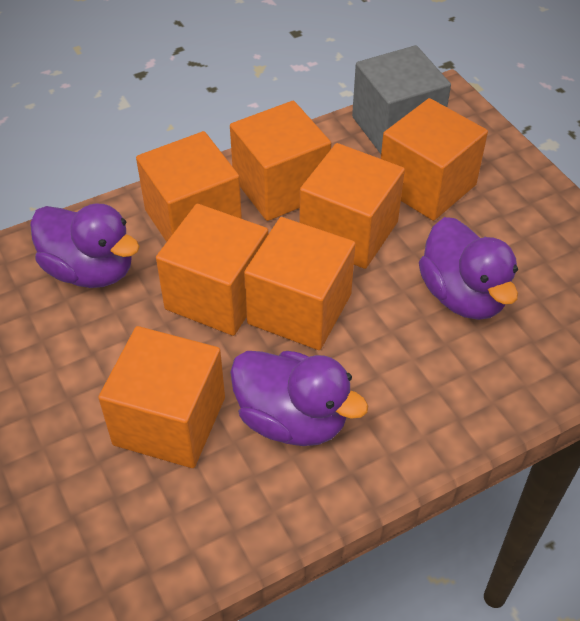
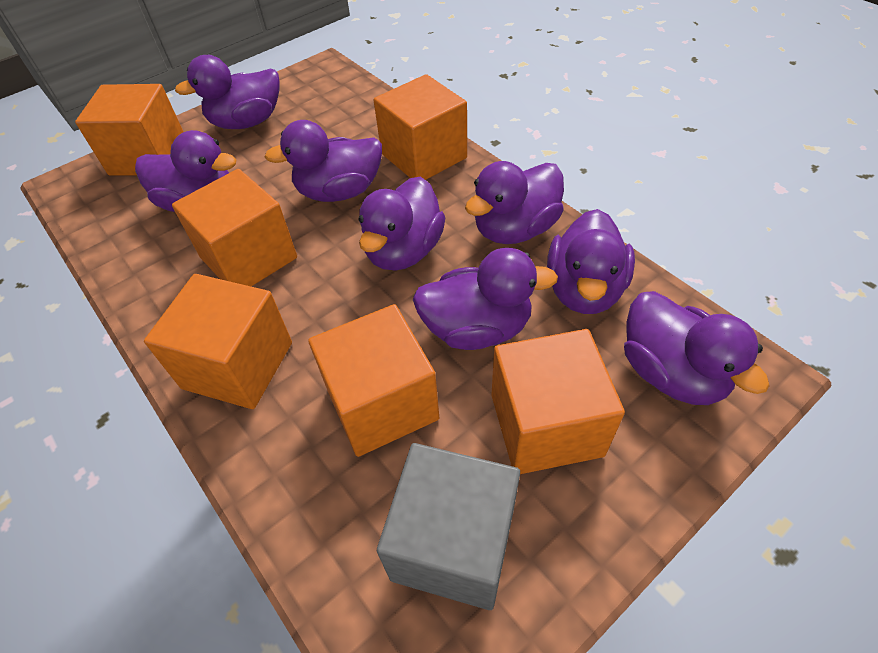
orange cube: 7 -> 6
purple duck: 3 -> 8

